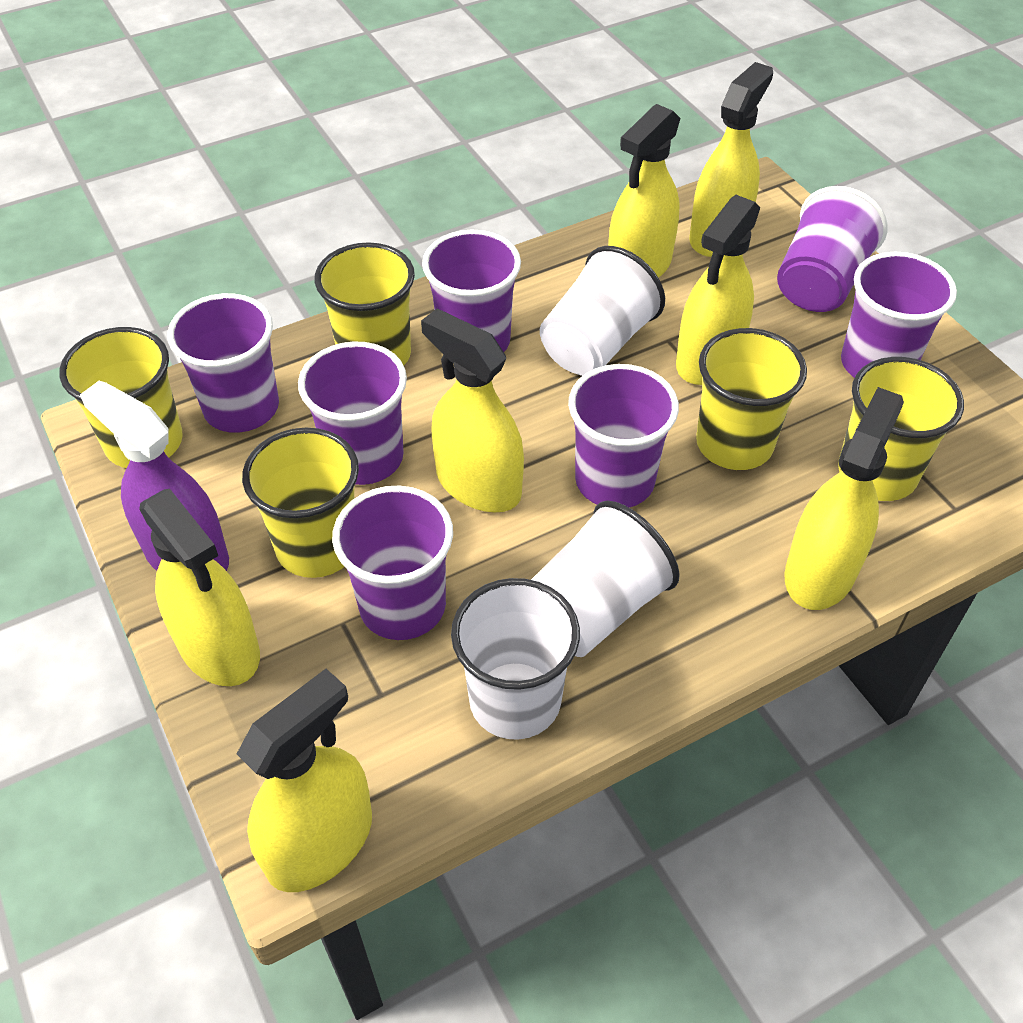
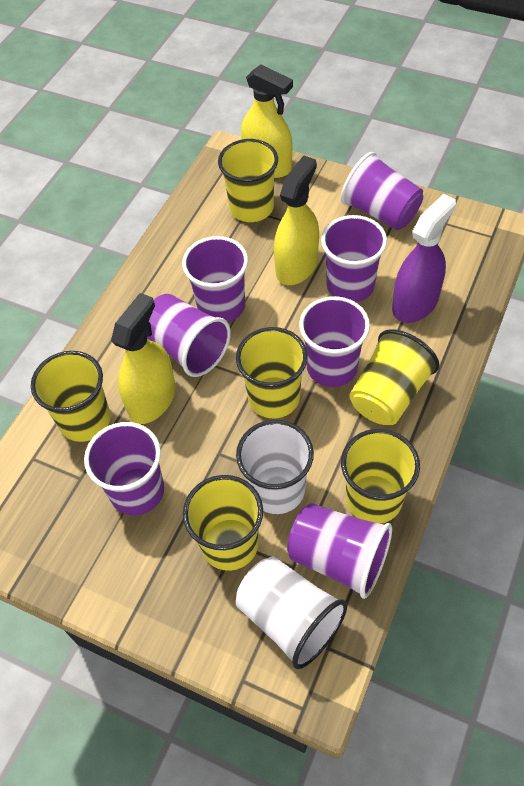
white cup: 3 -> 2
yellow cup: 5 -> 6
yellow spray bottle: 7 -> 3

